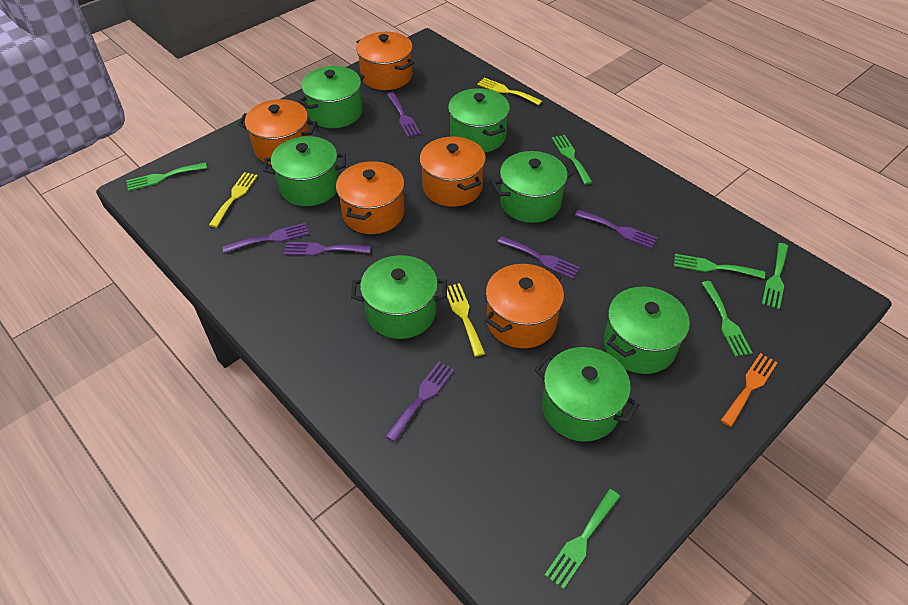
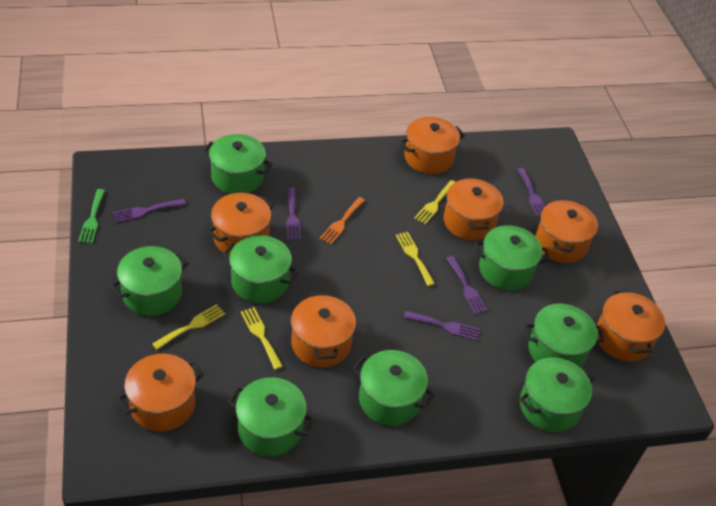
green fork: 6 -> 1
green pot: 7 -> 8
orange pot: 5 -> 7
purple fork: 6 -> 5
yellow fork: 3 -> 4

